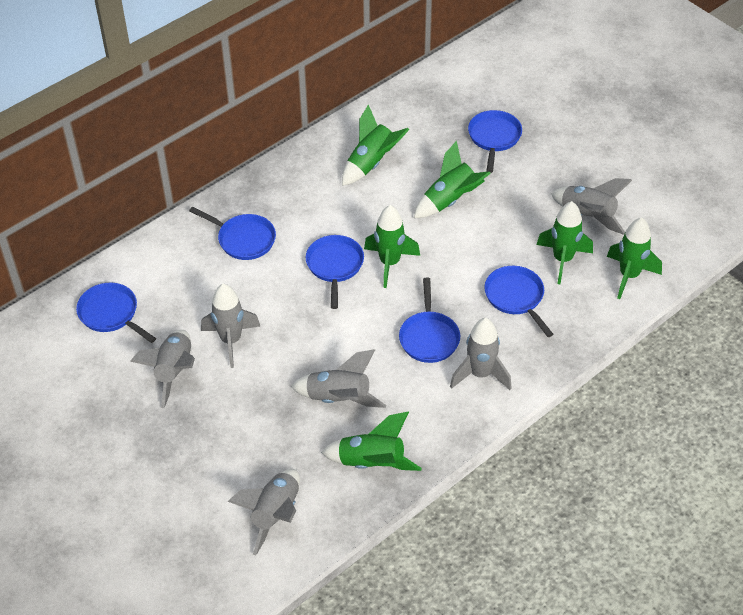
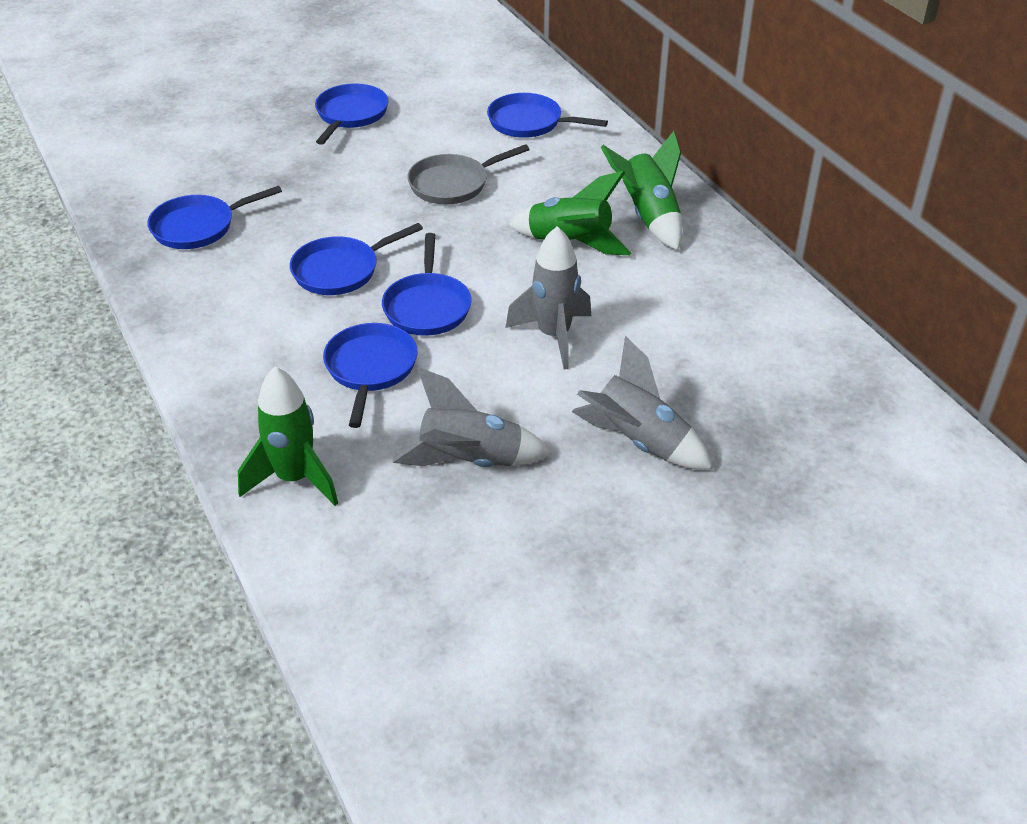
green rocket: 6 -> 3
grey pan: 0 -> 1
grey rocket: 6 -> 3

